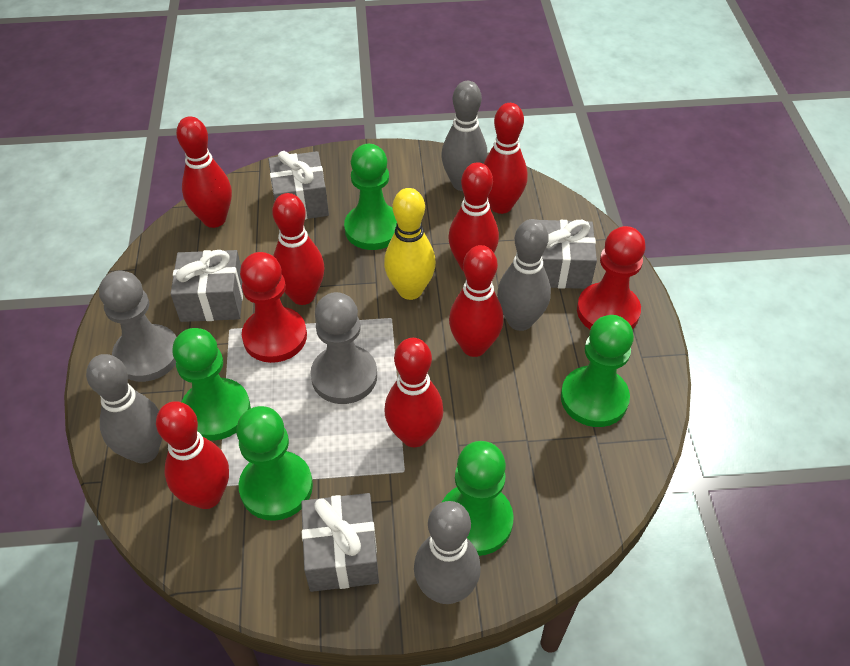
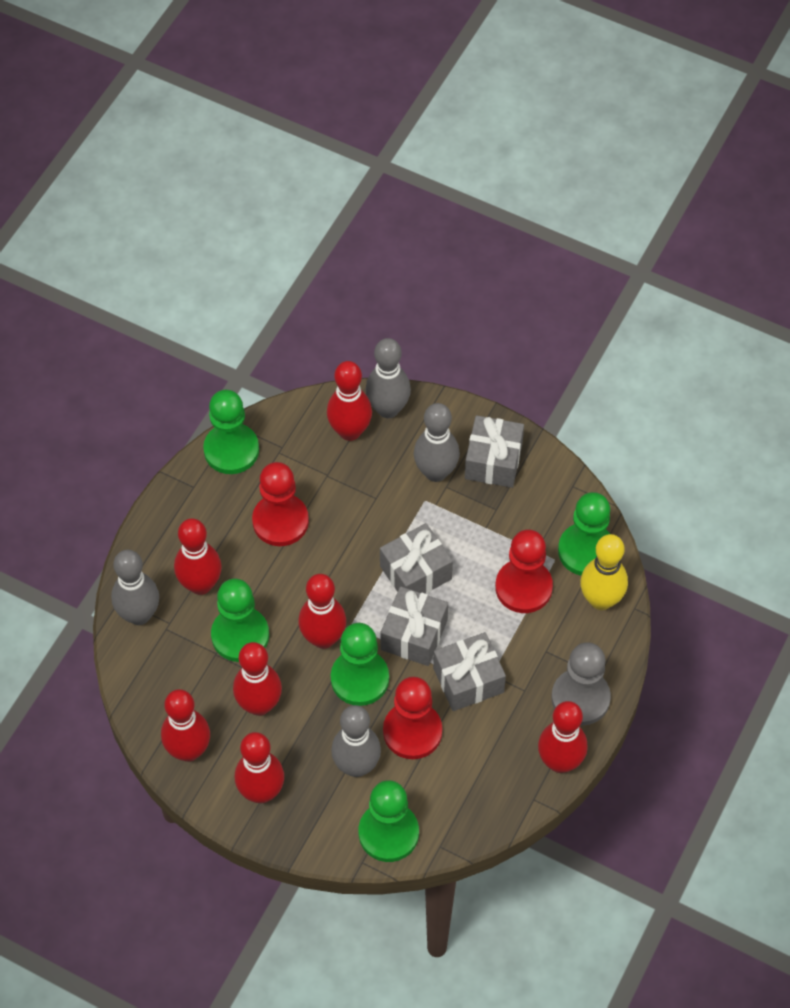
grey pawn: 2 -> 1
red pawn: 2 -> 3

